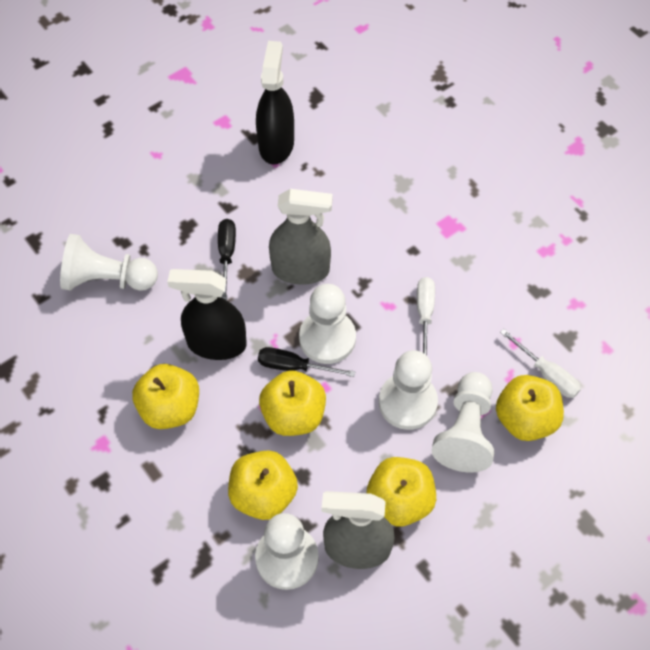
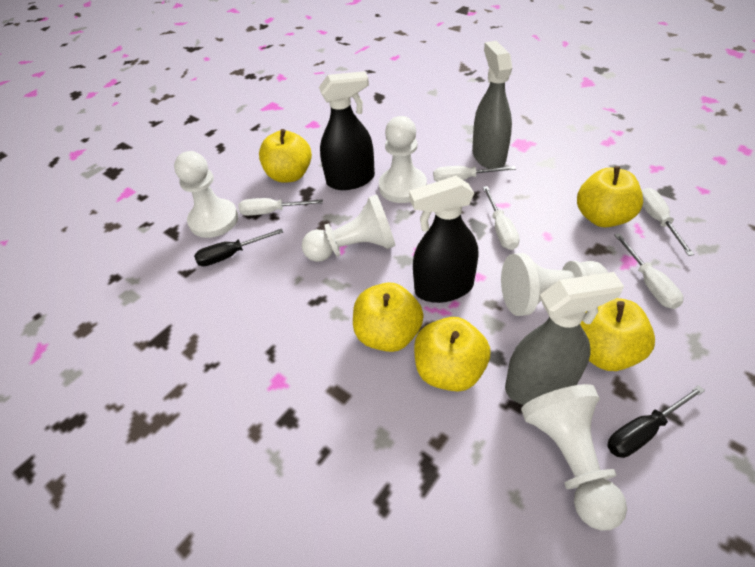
white screwdriver: 2 -> 5

